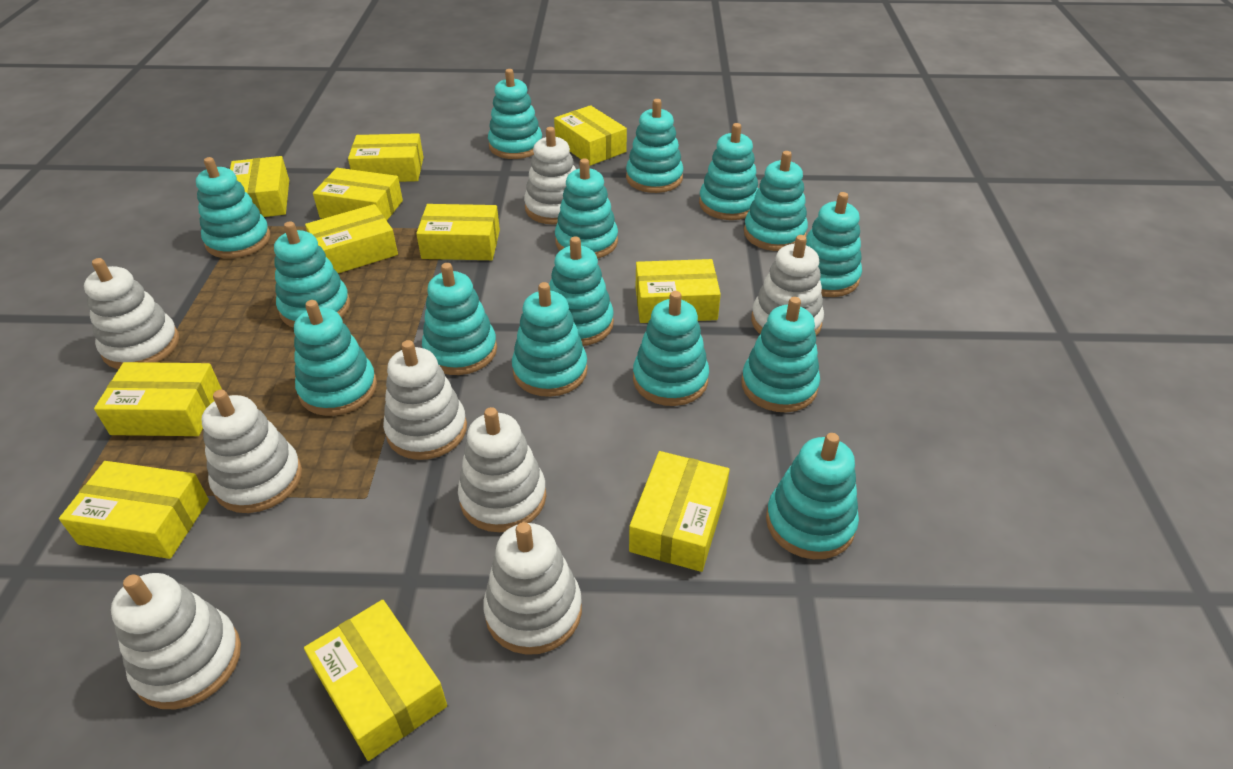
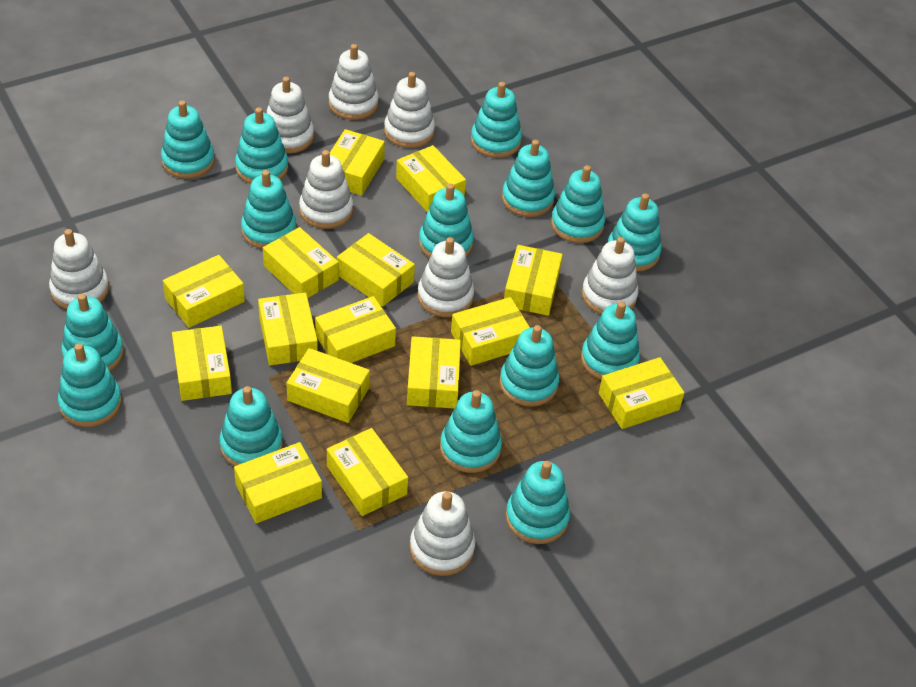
yellow box: 11 -> 15

